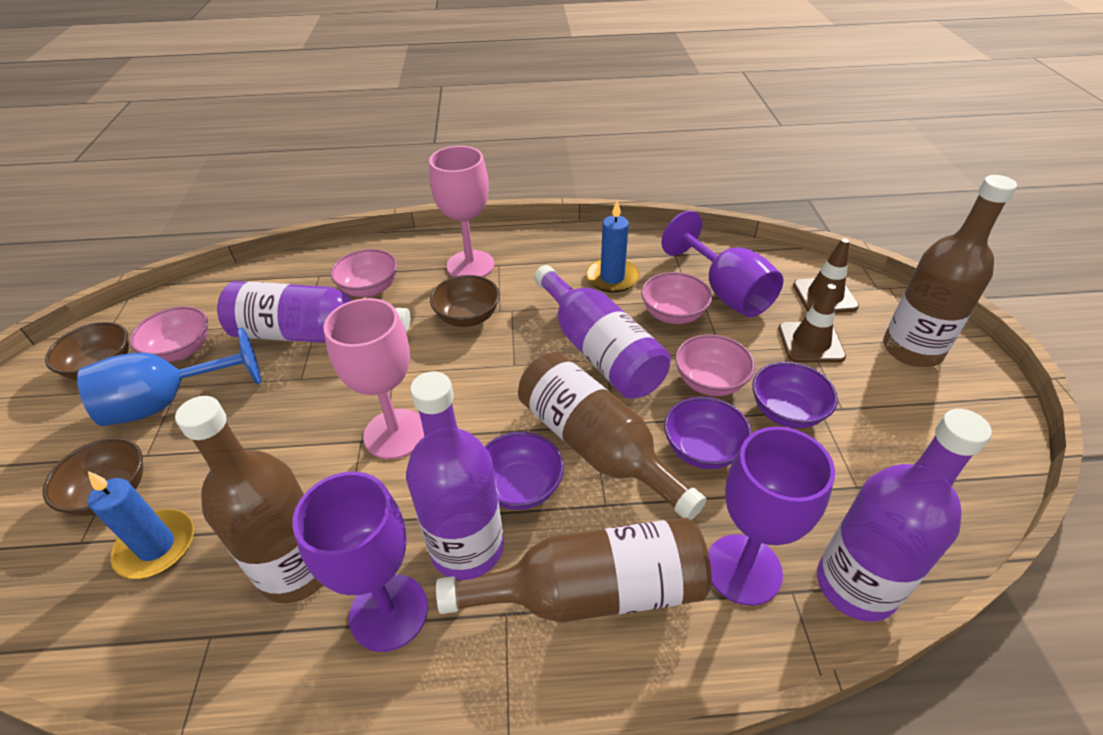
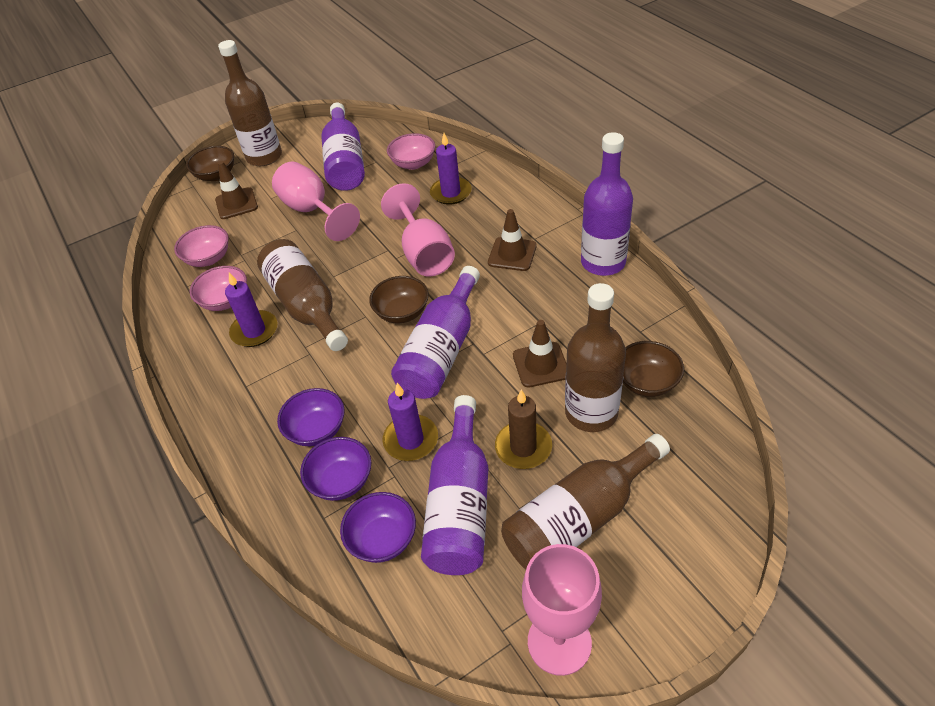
blue candle: 2 -> 0
blue goblet: 1 -> 0
brown candle: 0 -> 1
brown traffic cone: 2 -> 3
pink bowl: 4 -> 3
pink goblet: 2 -> 3
purple candle: 0 -> 3
purple goblet: 3 -> 0

